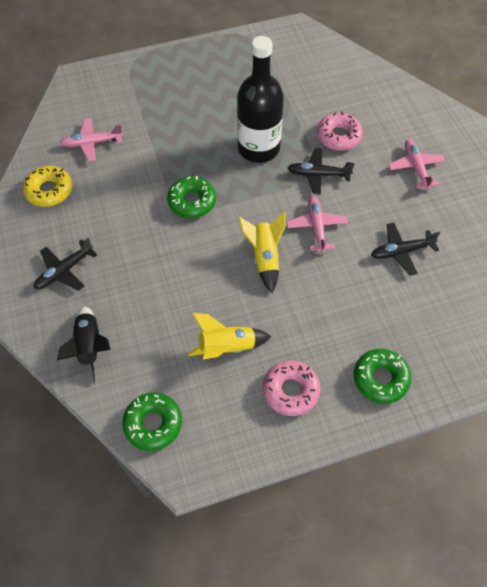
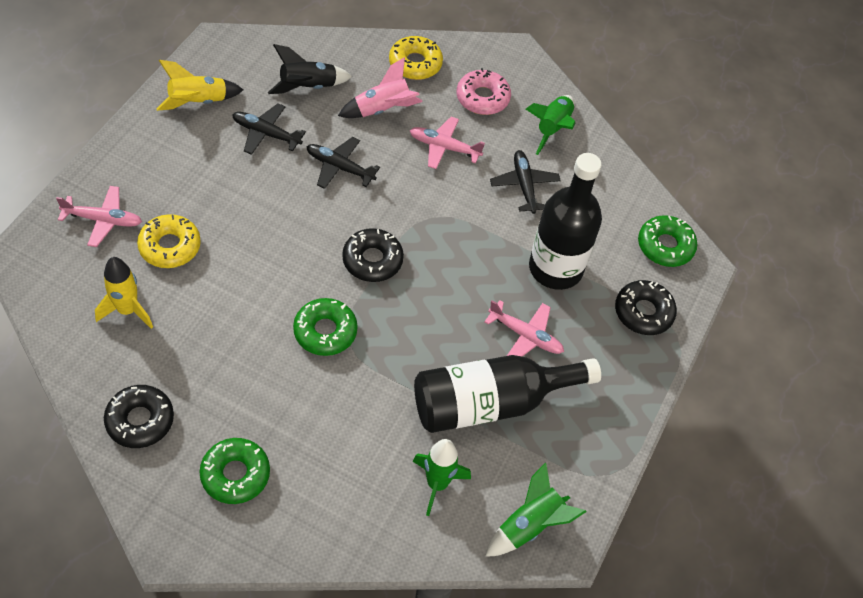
black bottle: 1 -> 2
black donut: 0 -> 3
green rocket: 0 -> 3
pink donut: 2 -> 1
pink rocket: 0 -> 1
yellow donut: 1 -> 2

